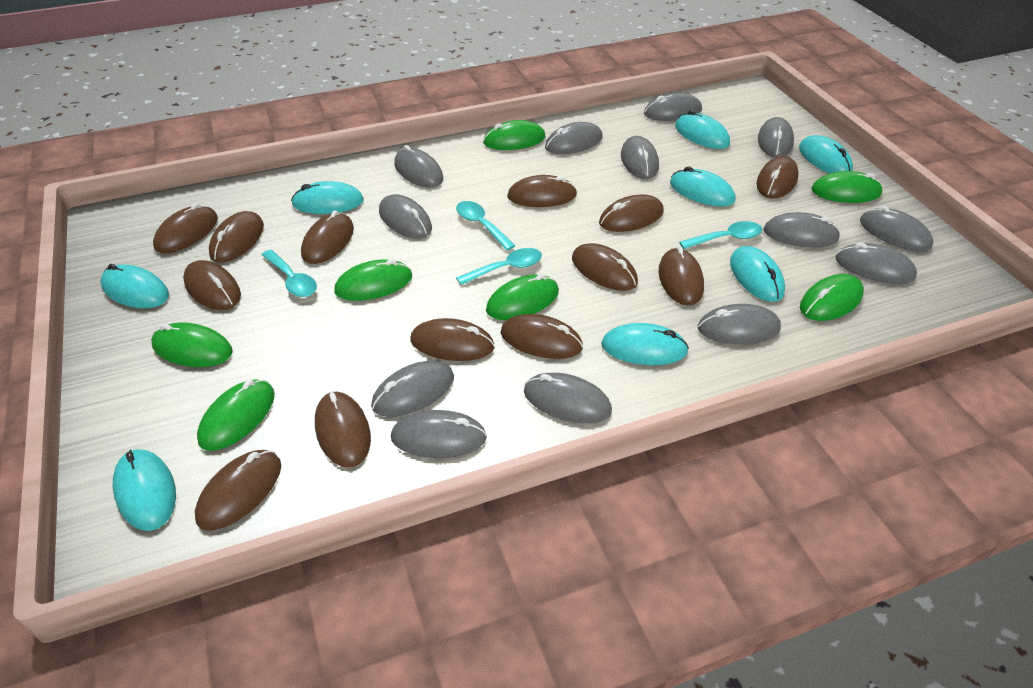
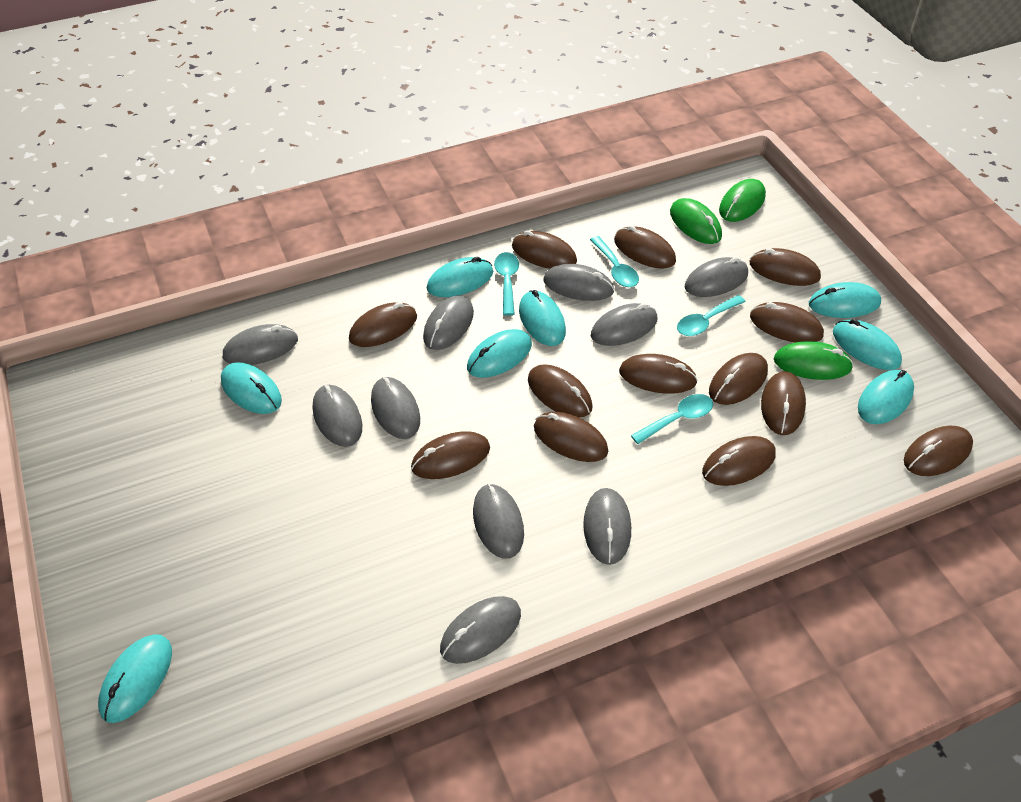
green mouse: 7 -> 3
grey mouse: 13 -> 10

